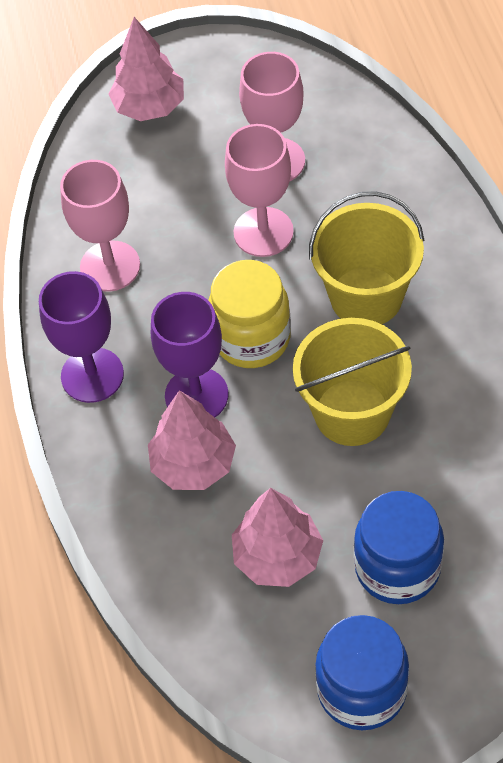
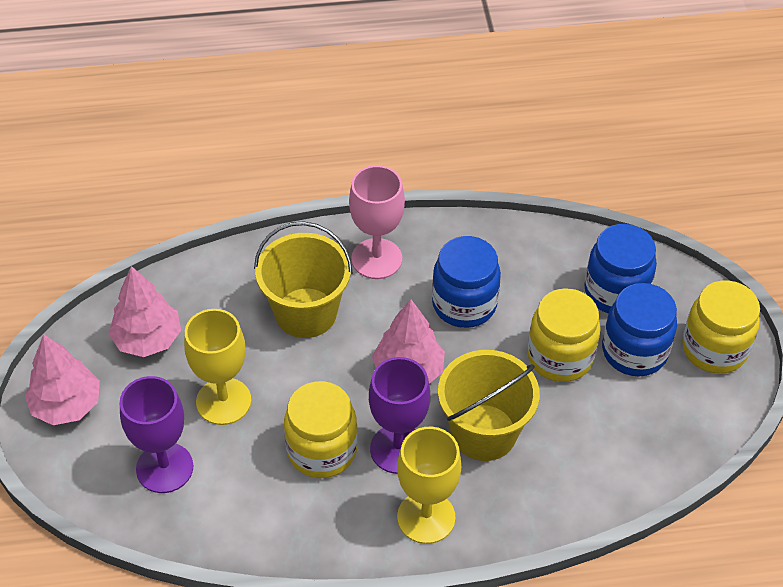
blue jar: 2 -> 3
pink goblet: 3 -> 1
yellow goblet: 0 -> 2
yellow jar: 1 -> 3

